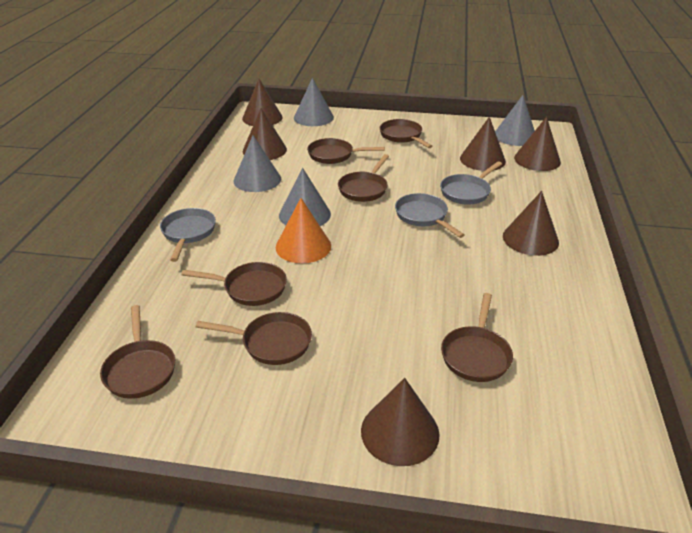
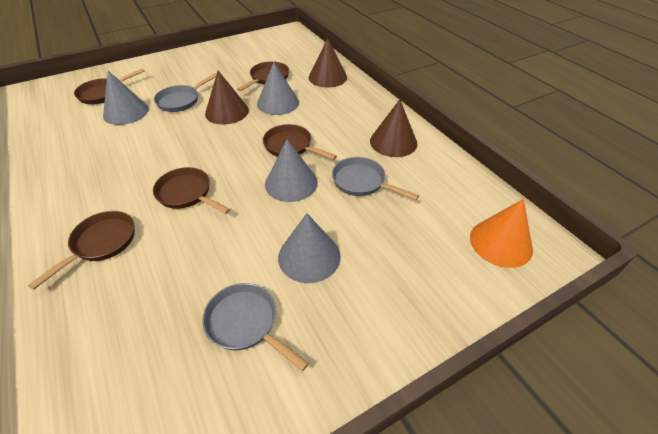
brown cone: 6 -> 3
brown pan: 7 -> 5

